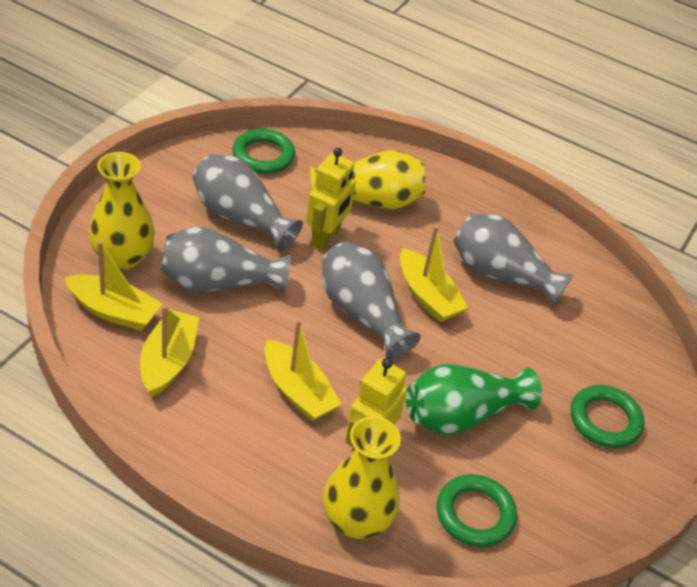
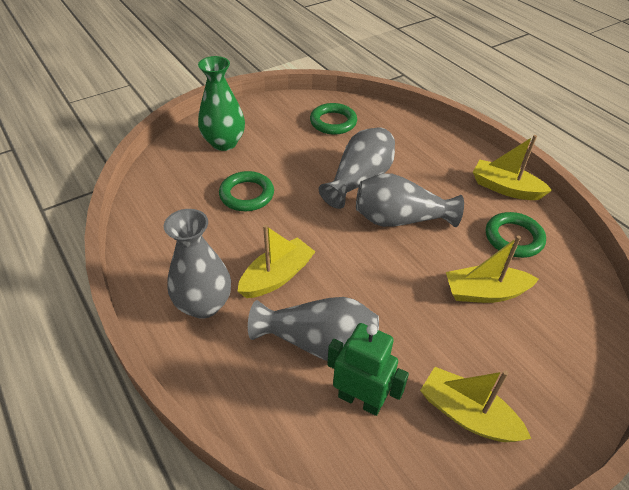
green robot: 0 -> 1
yellow robot: 2 -> 0
yellow vase: 3 -> 0

